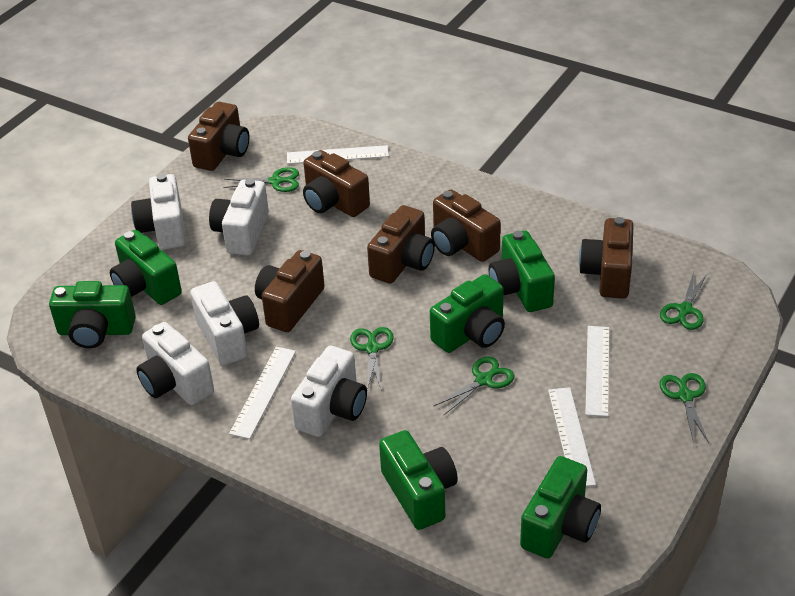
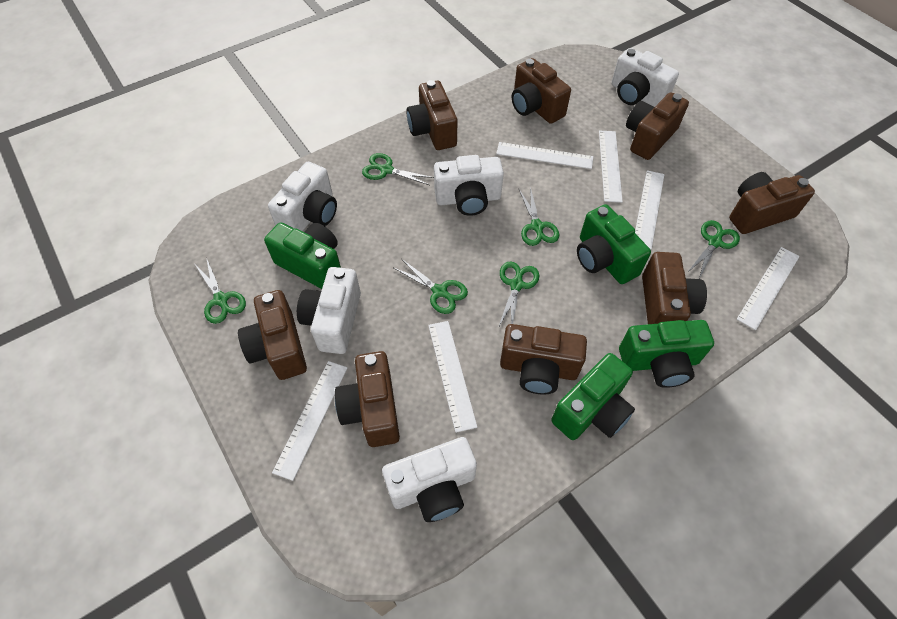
brown camera: 6 -> 8
green camera: 6 -> 4
green scissors: 5 -> 6
white ruler: 4 -> 6

